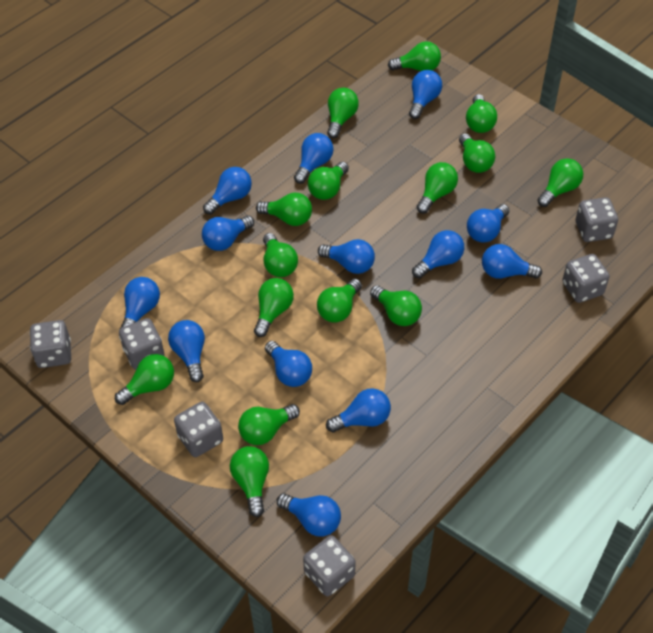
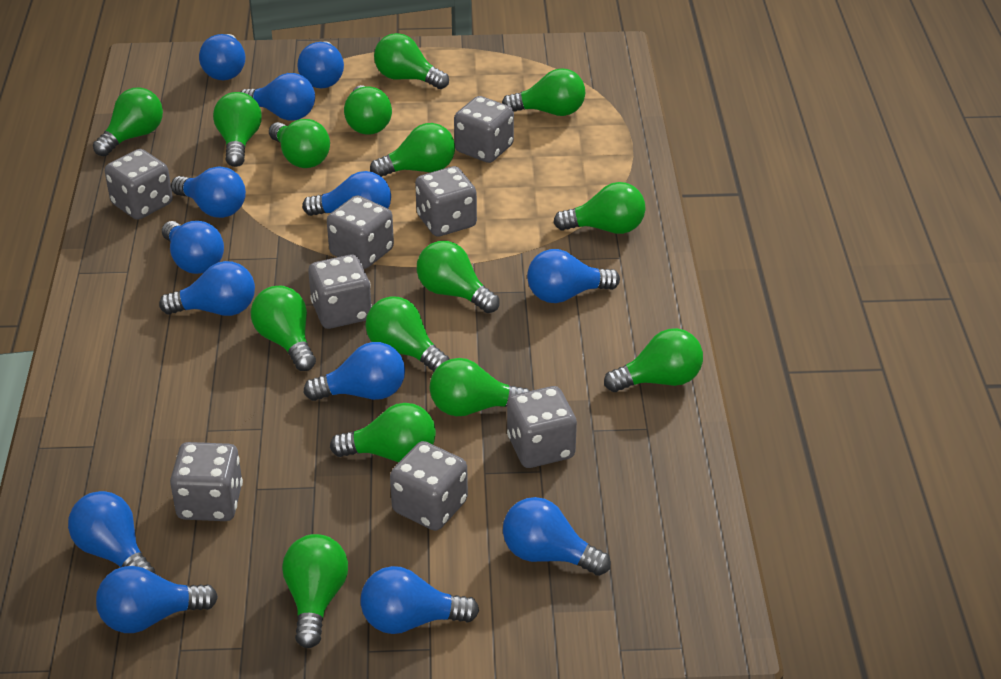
grey dice: 6 -> 8

